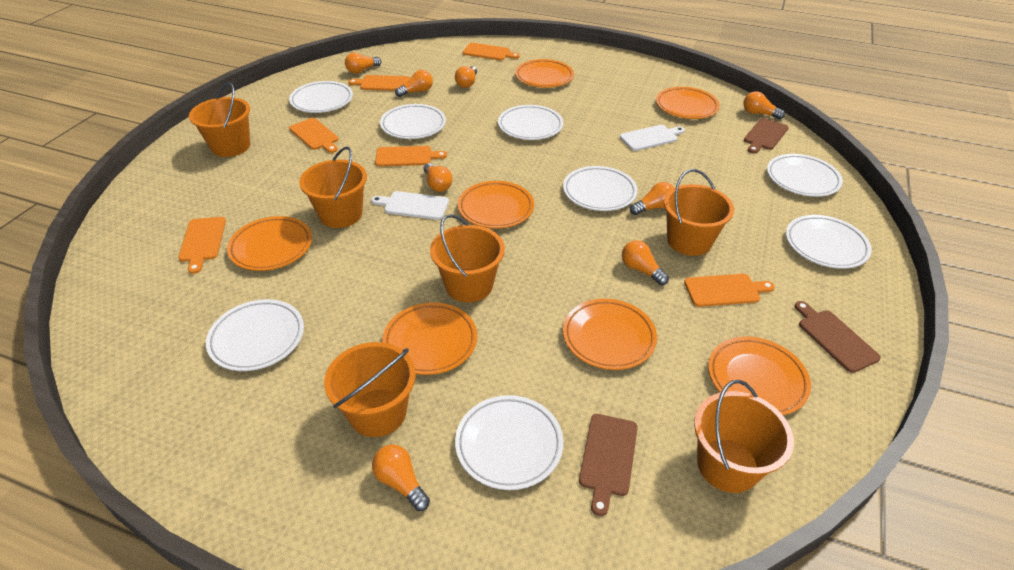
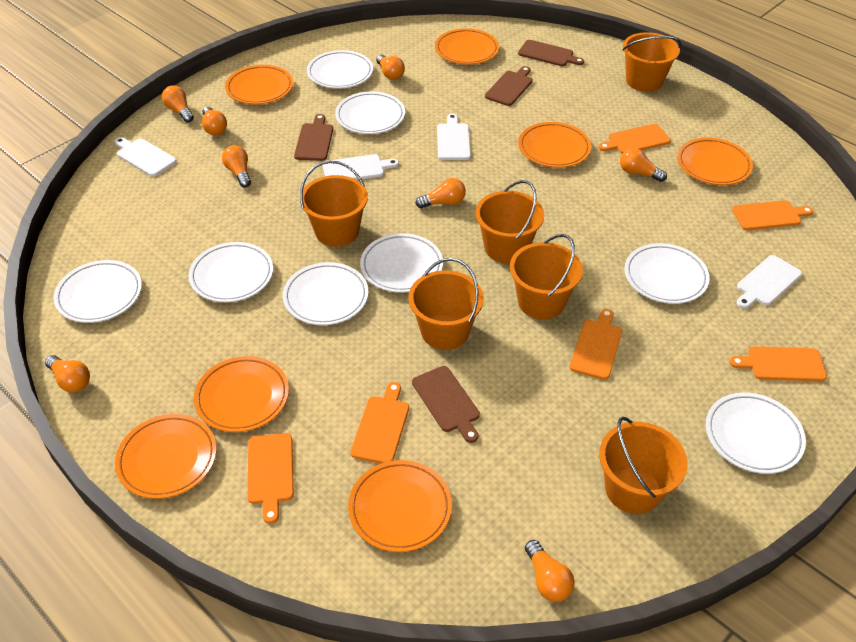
brown cutting board: 3 -> 4
white cutting board: 2 -> 4

